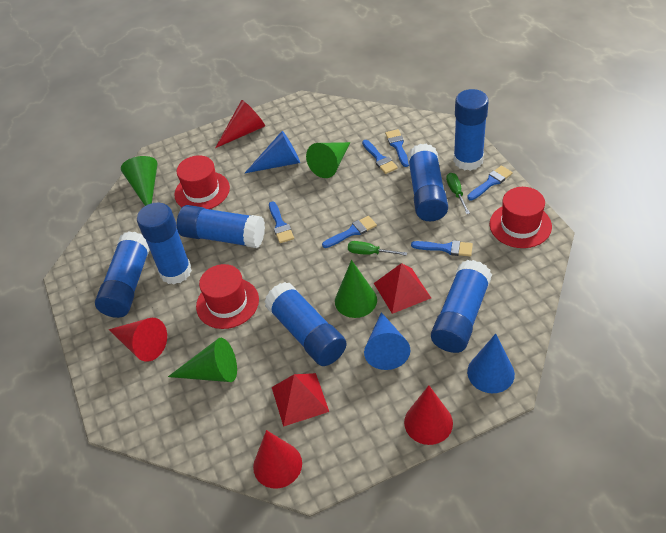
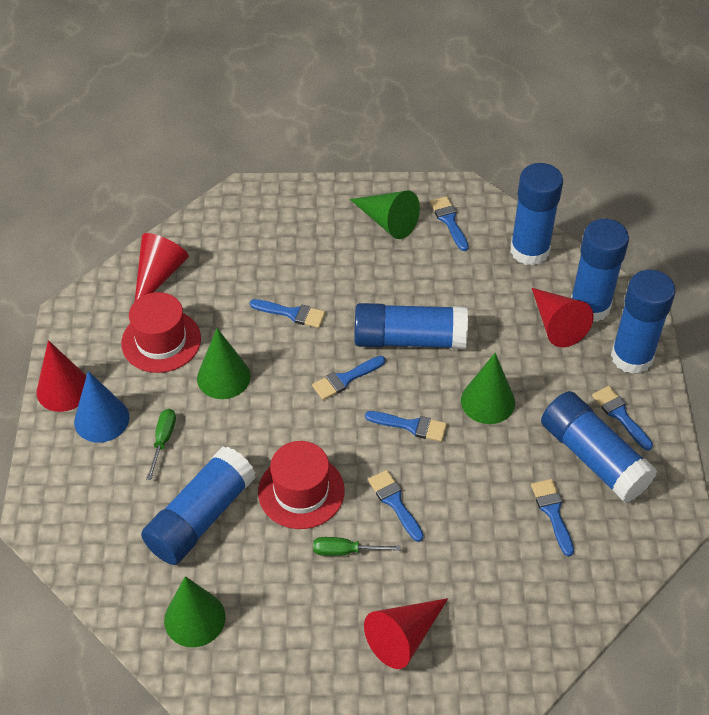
blue brush: 6 -> 7
blue cone: 3 -> 1
blue glue stick: 7 -> 6
red hat: 3 -> 2
red pyramid: 2 -> 0

